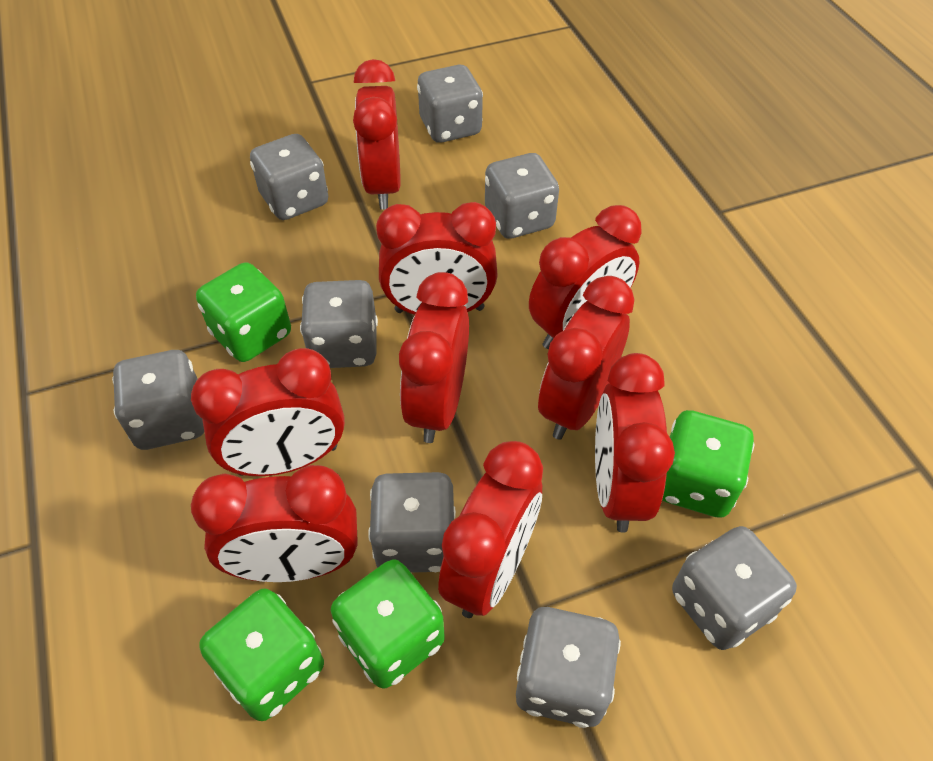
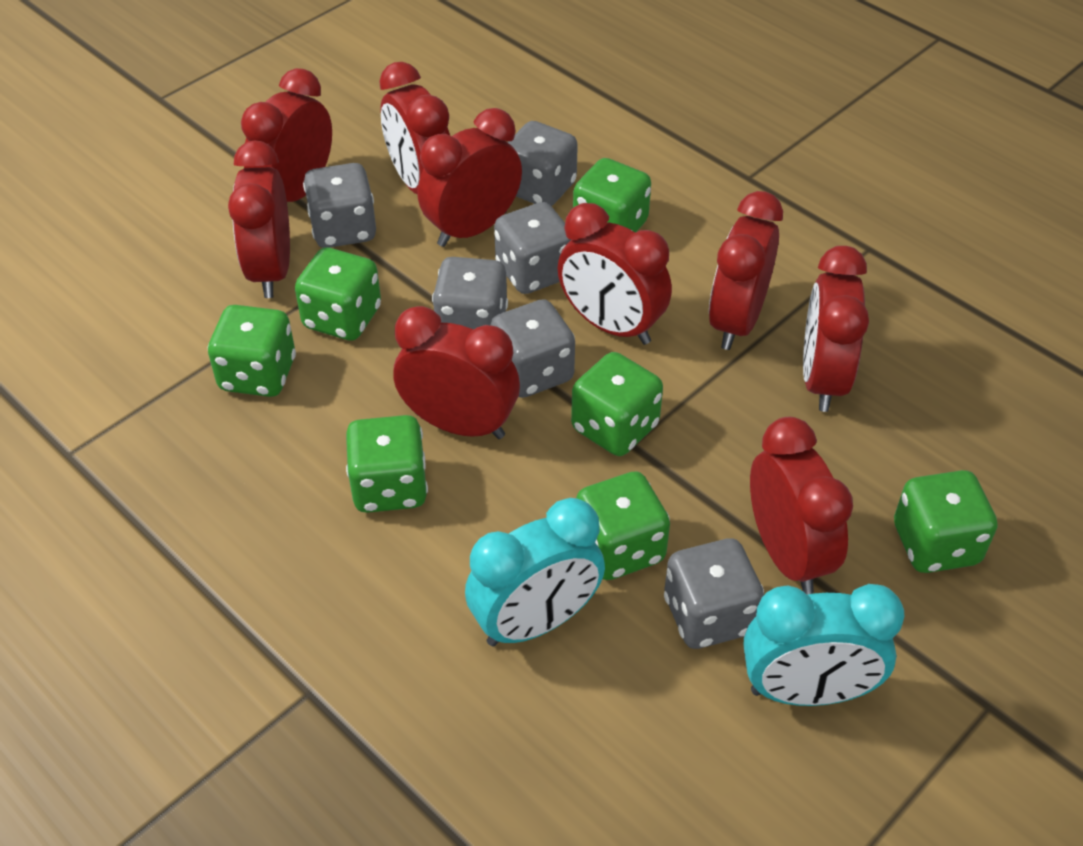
green dice: 4 -> 7
grey dice: 8 -> 6
turquoise clock: 0 -> 2

